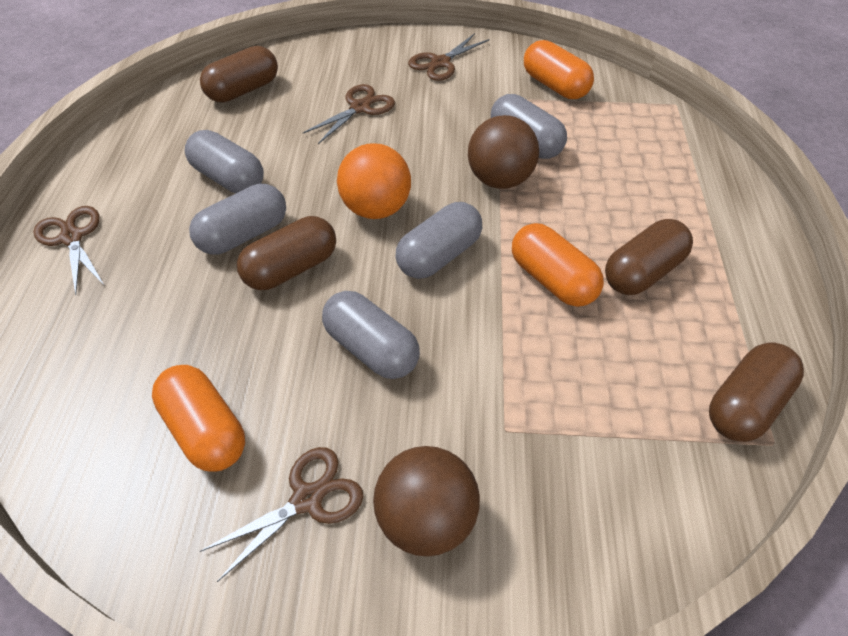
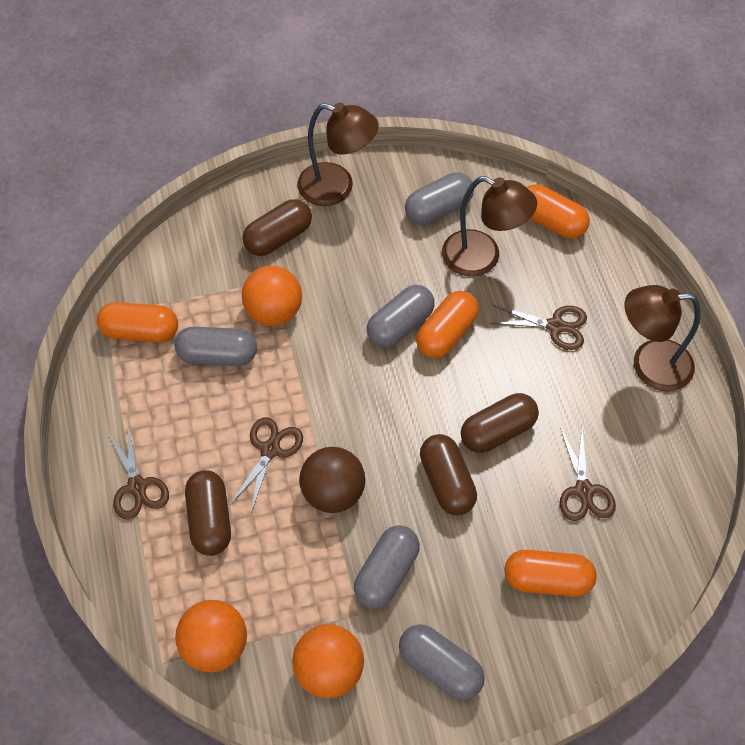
brown ball: 2 -> 1
brown lamp: 0 -> 3
orange ball: 1 -> 3
orange capsule: 3 -> 4

